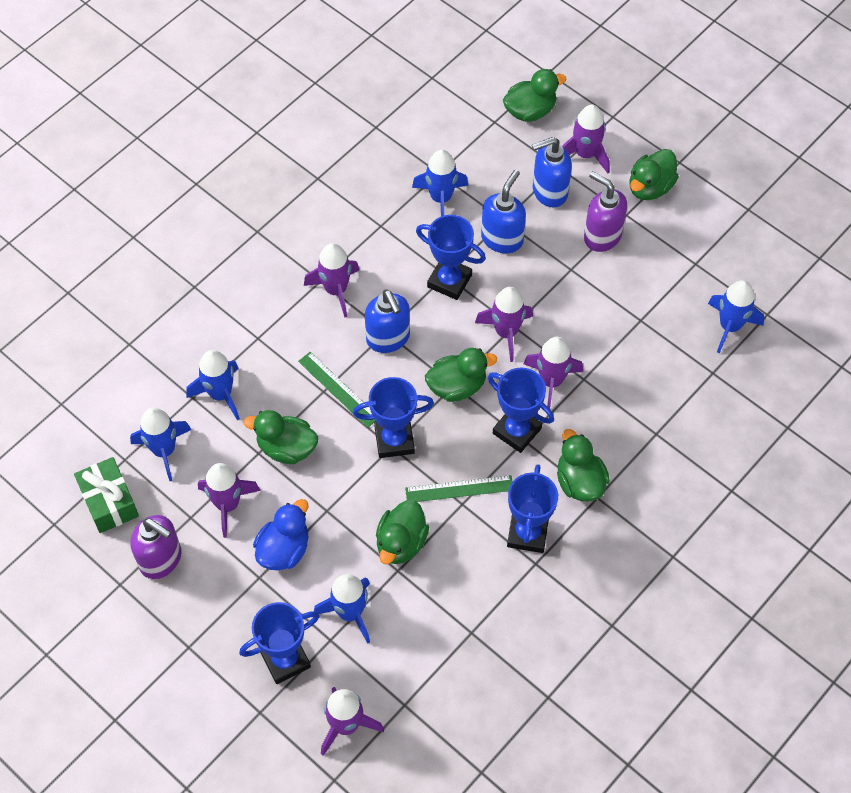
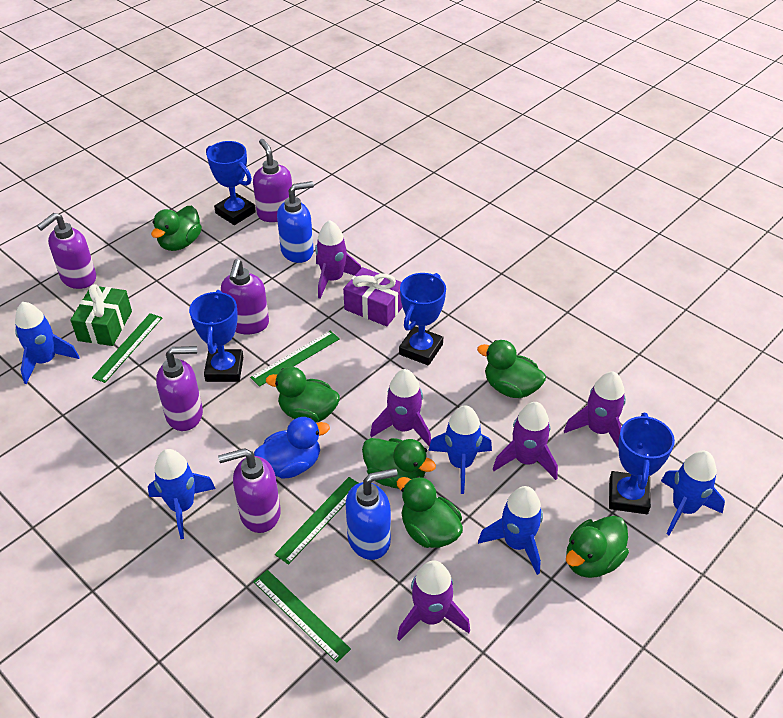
blue soap dispenser: 3 -> 2
blue trophy: 5 -> 4
green ruler: 2 -> 4
purple gift: 0 -> 1
purple rocket: 6 -> 5
purple soap dispenser: 2 -> 5

